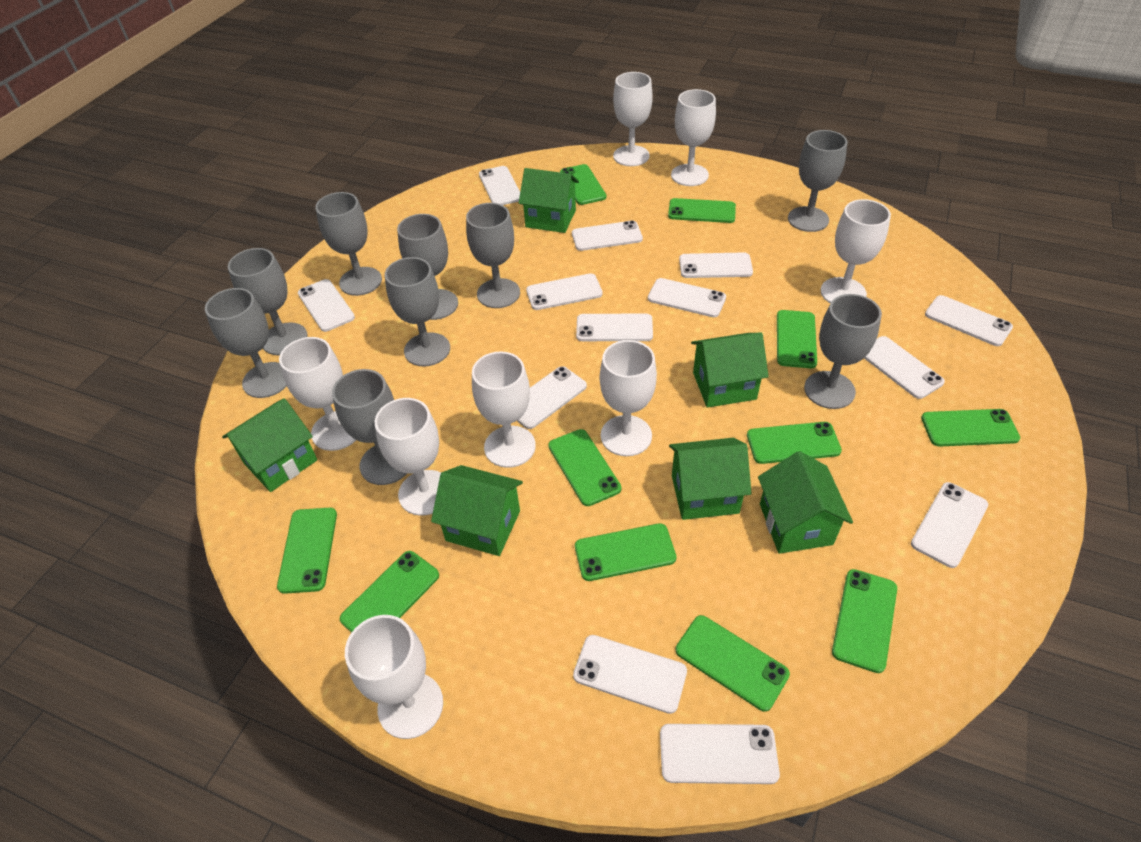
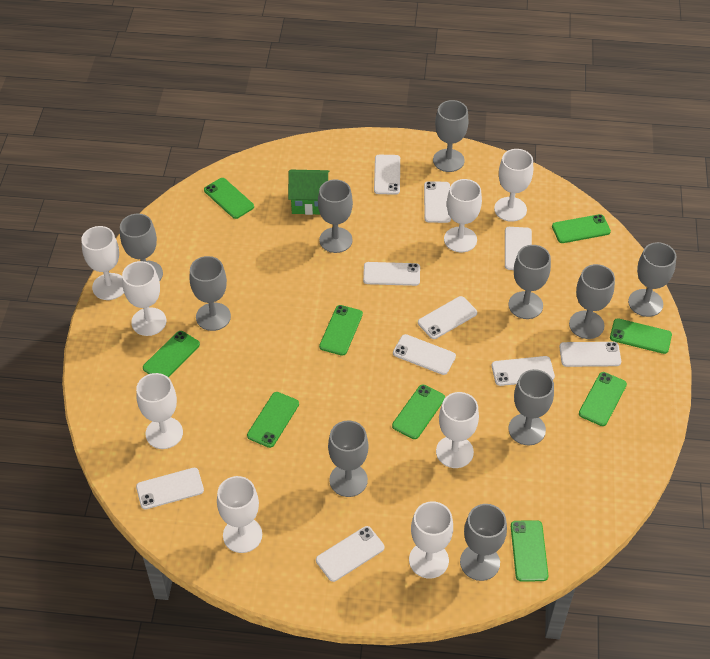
green house: 6 -> 1
green phone: 11 -> 9
grey goblet: 9 -> 10
white phone: 13 -> 10

